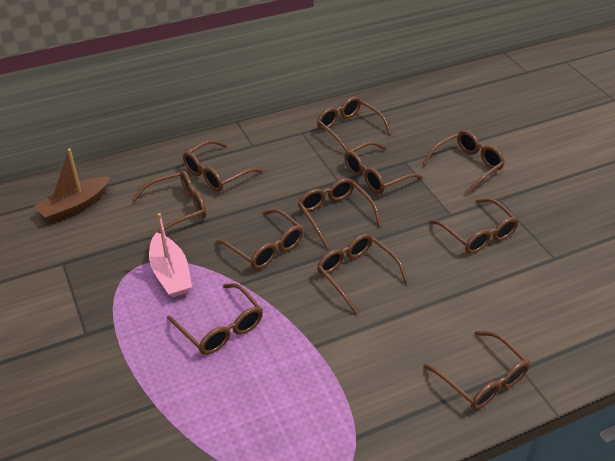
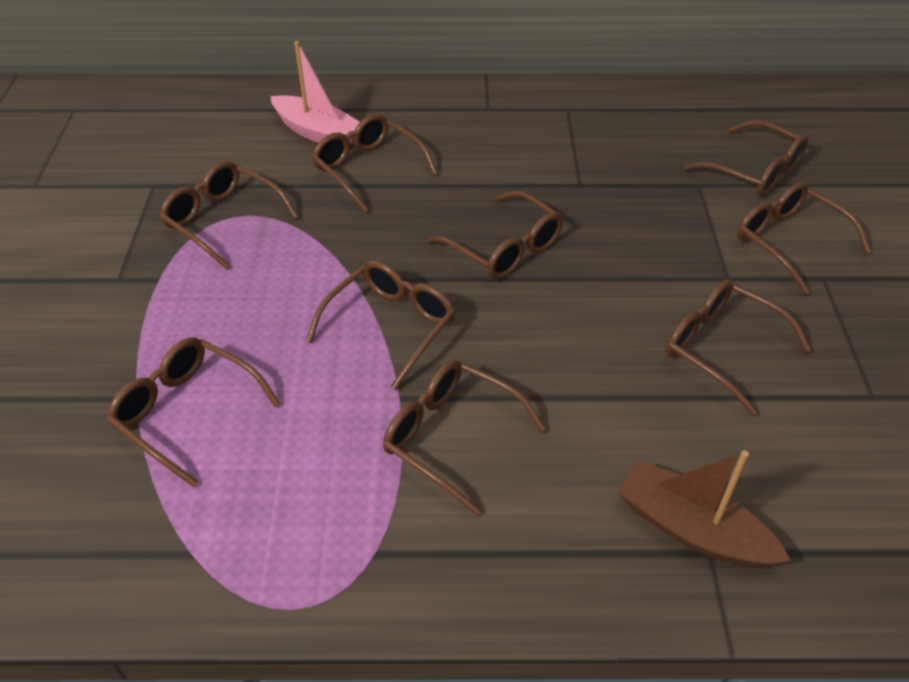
brown glasses: 11 -> 9

